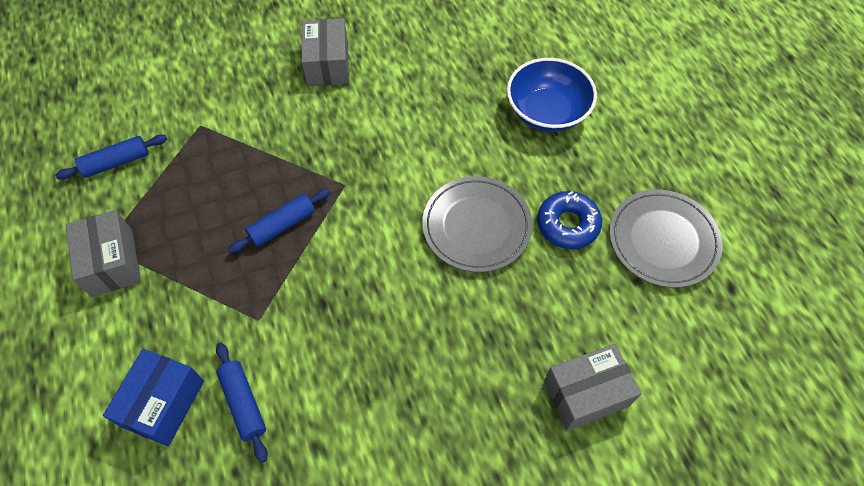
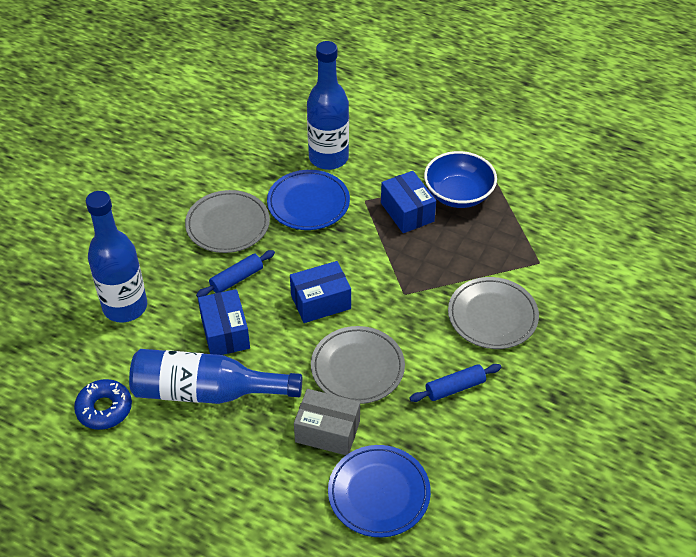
blue bottle: 0 -> 3
blue box: 1 -> 3
blue plate: 0 -> 2
blue rolling pin: 3 -> 2
grey box: 3 -> 1
grey plate: 2 -> 3

